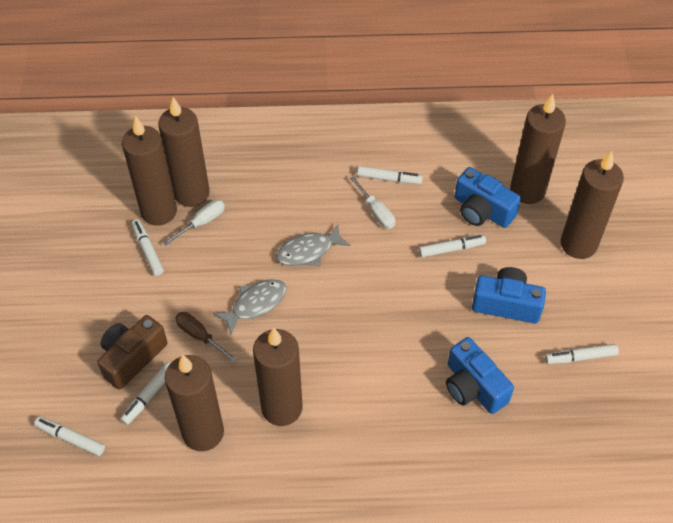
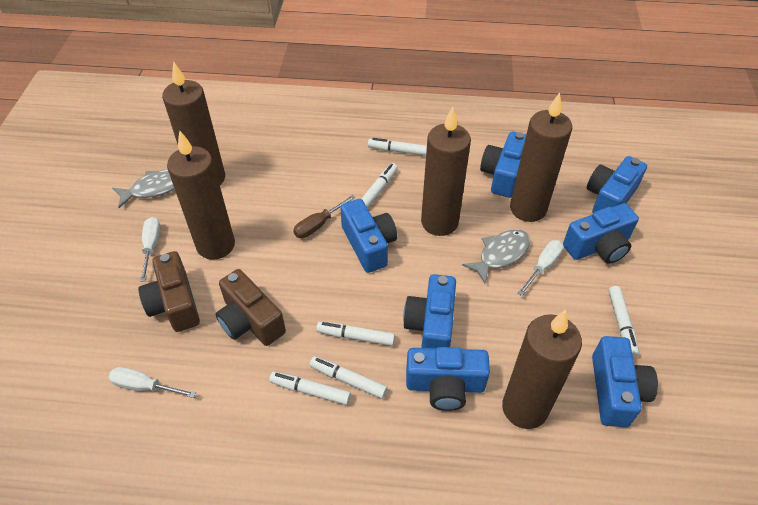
blue camera: 3 -> 7
brown camera: 1 -> 2
brown candle: 6 -> 5
white screwdriver: 2 -> 3

